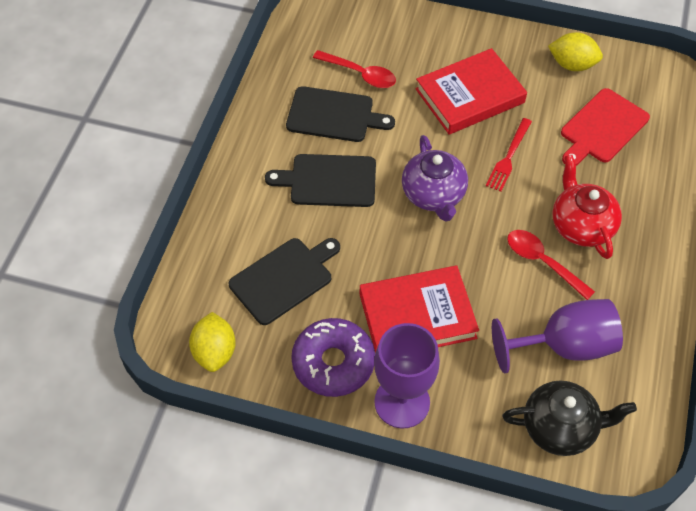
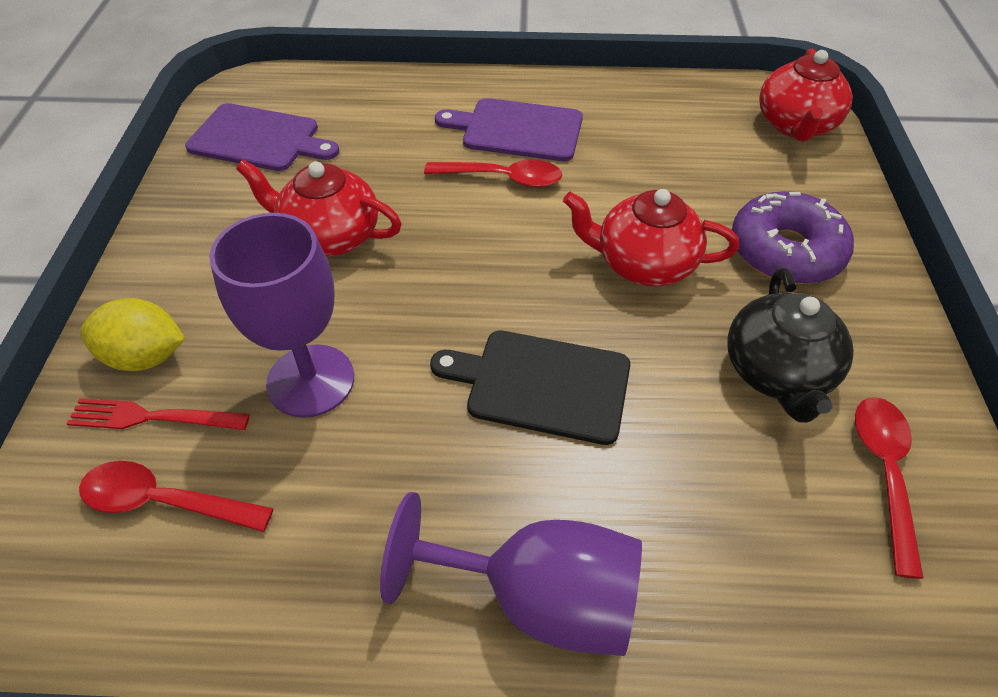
black cutting board: 3 -> 1
purple cutting board: 0 -> 2
purple teapot: 1 -> 0
red book: 2 -> 0
red cutting board: 1 -> 0
red spoon: 2 -> 3
red teapot: 1 -> 3
yellow lemon: 2 -> 1

